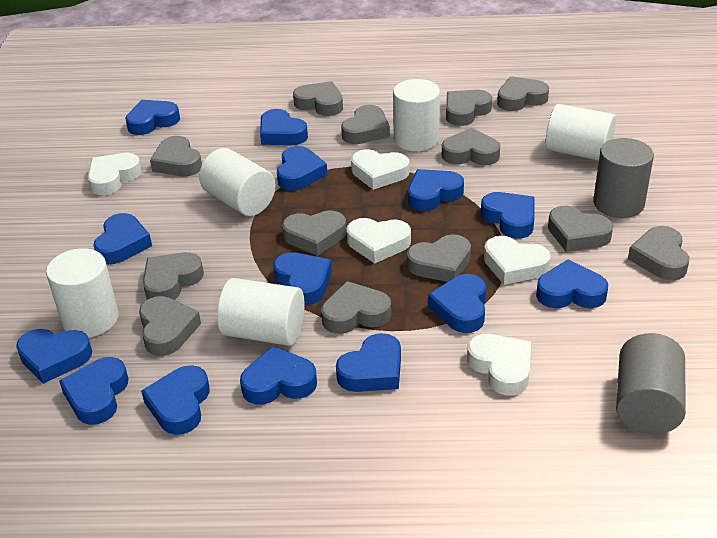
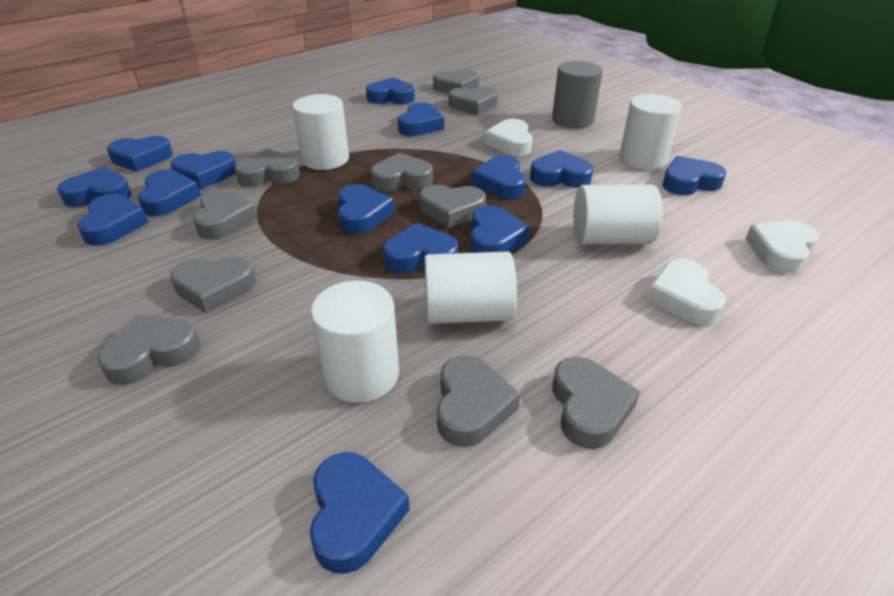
grey cylinder: 2 -> 1
grey heart: 13 -> 10
white heart: 5 -> 3

